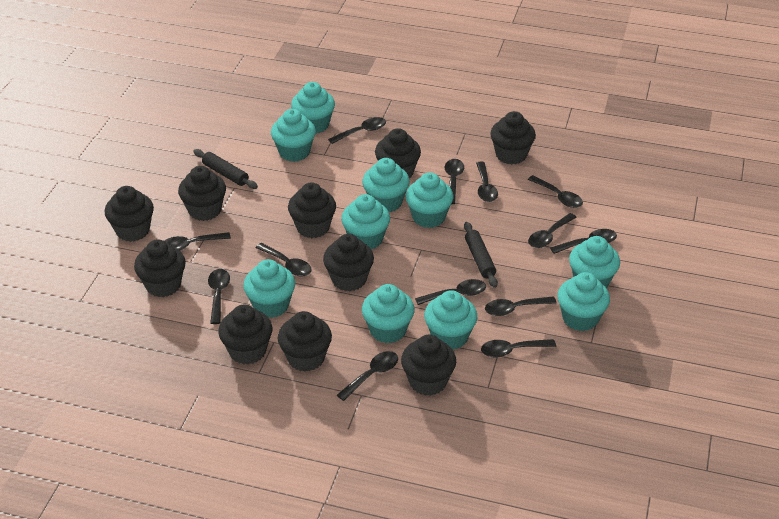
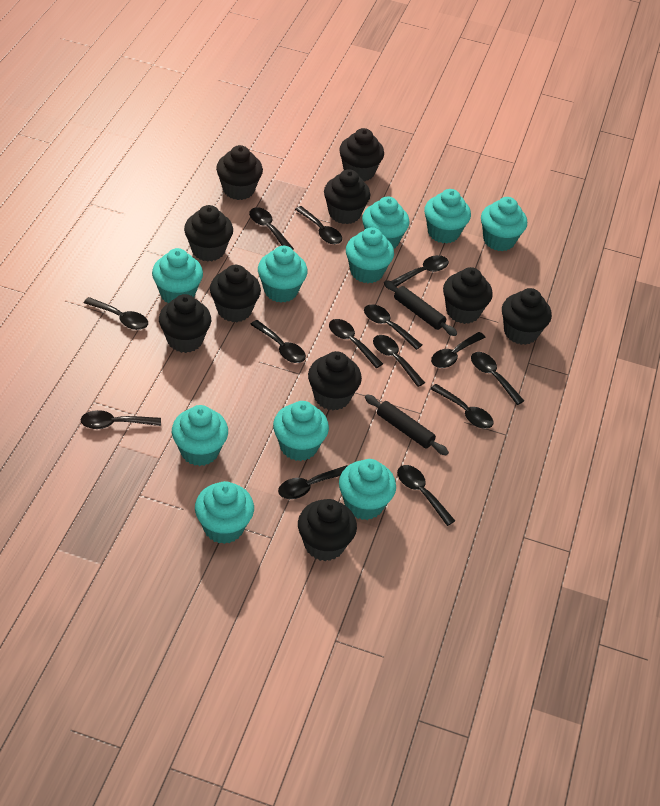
black spoon: 13 -> 14

